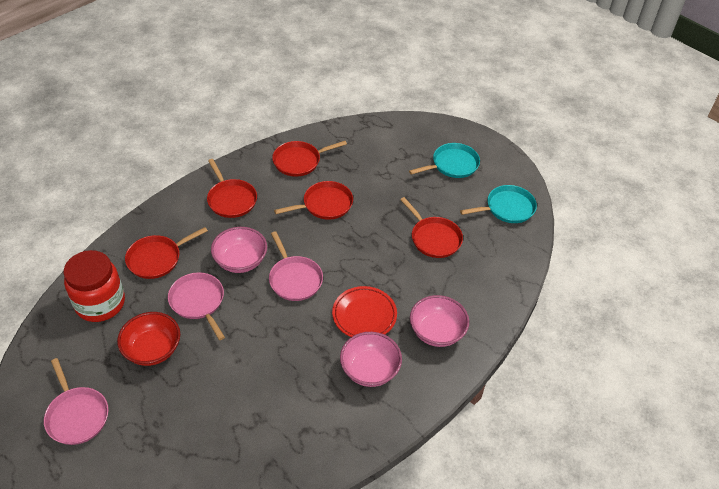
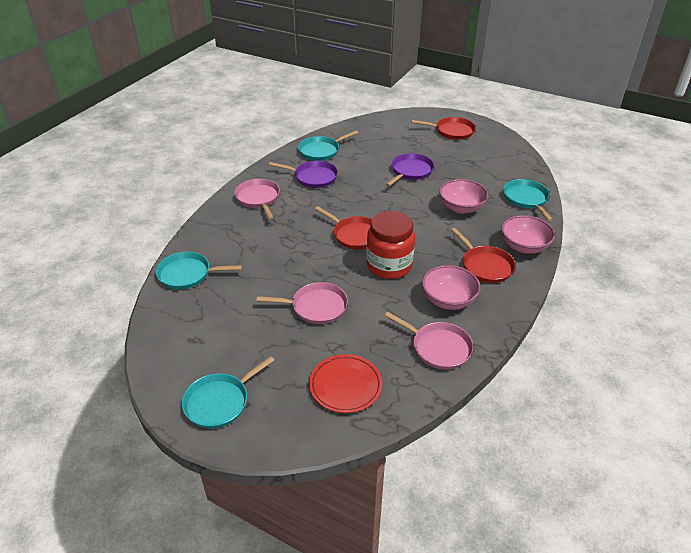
purple pan: 0 -> 2
red bowl: 1 -> 0
red pan: 5 -> 3
turquoise pan: 2 -> 4

